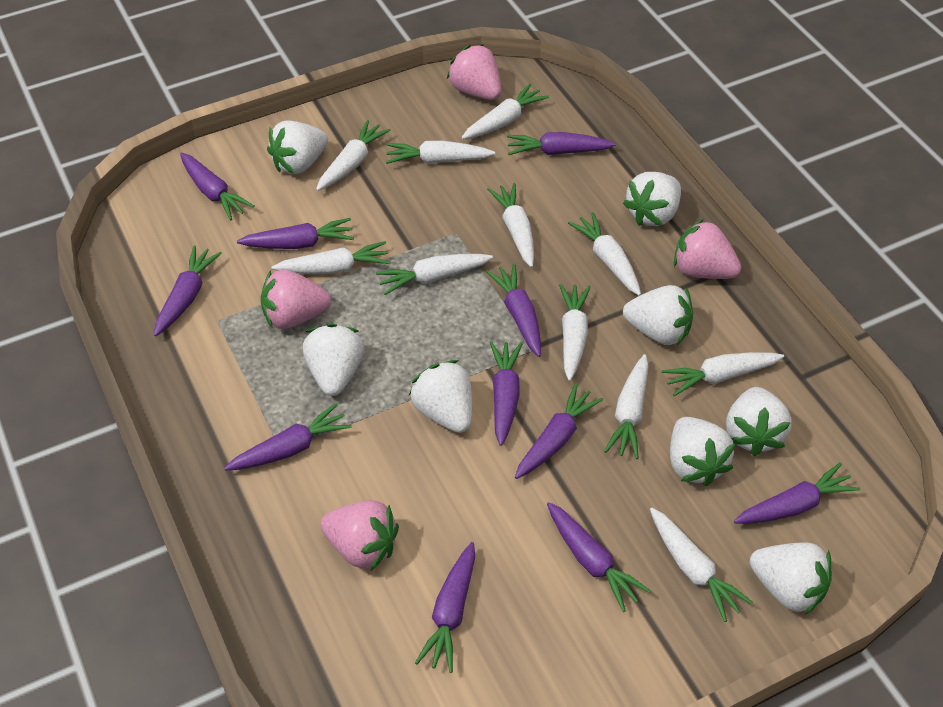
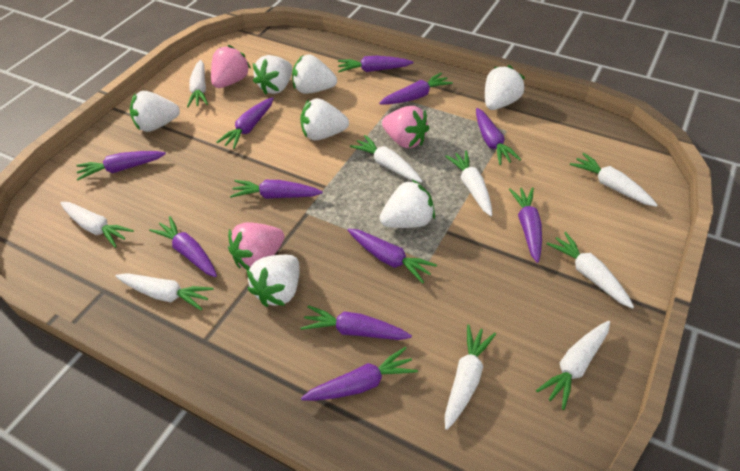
pink strawberry: 4 -> 3
white carrot: 11 -> 9
white strawberry: 8 -> 7

